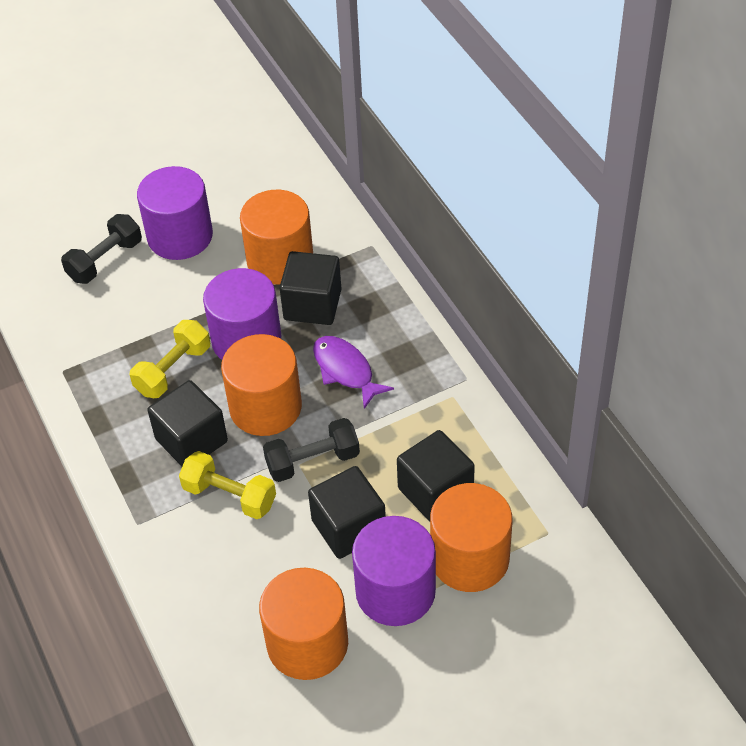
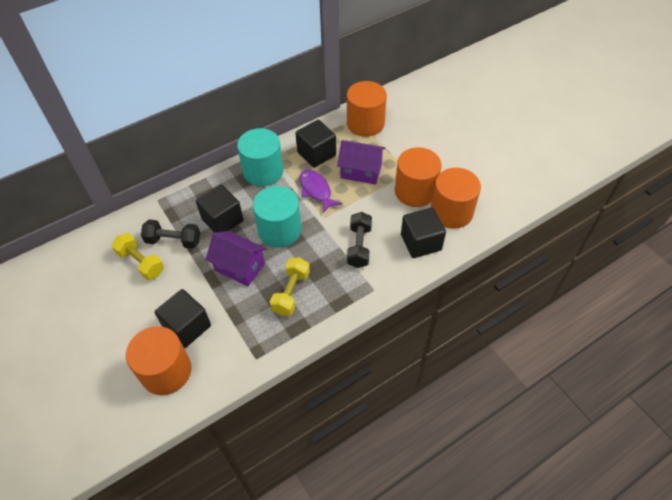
purple cylinder: 3 -> 0
purple house: 0 -> 2
turquoise cylinder: 0 -> 2

